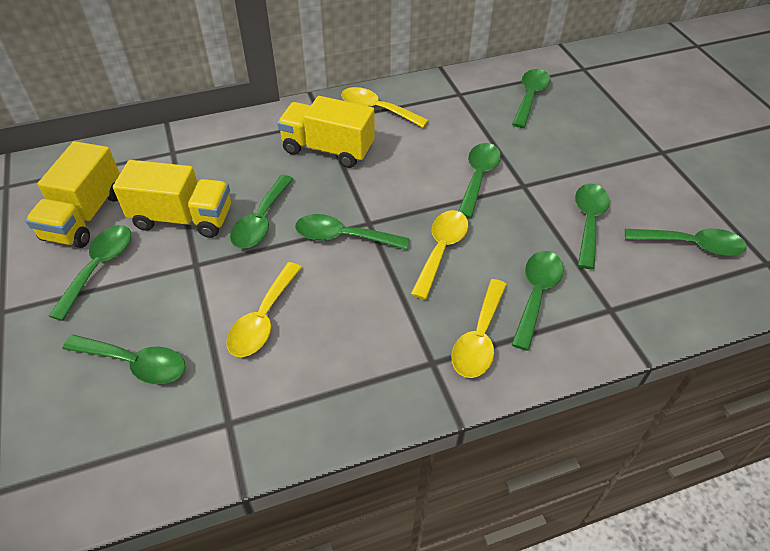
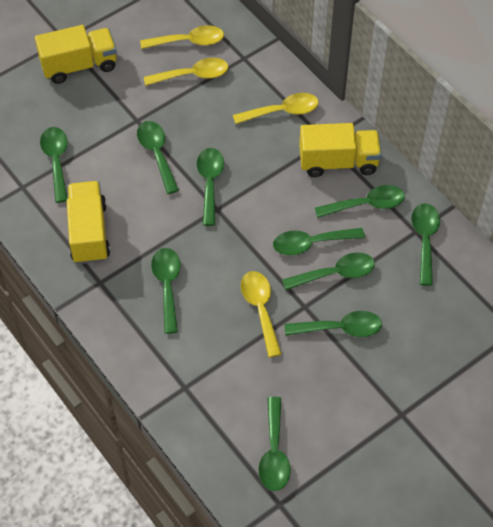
green spoon: 9 -> 10

